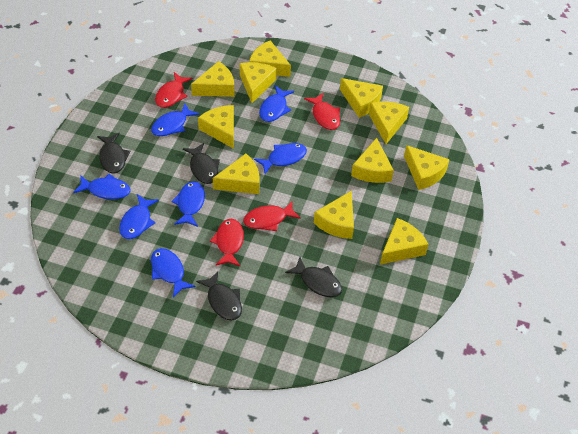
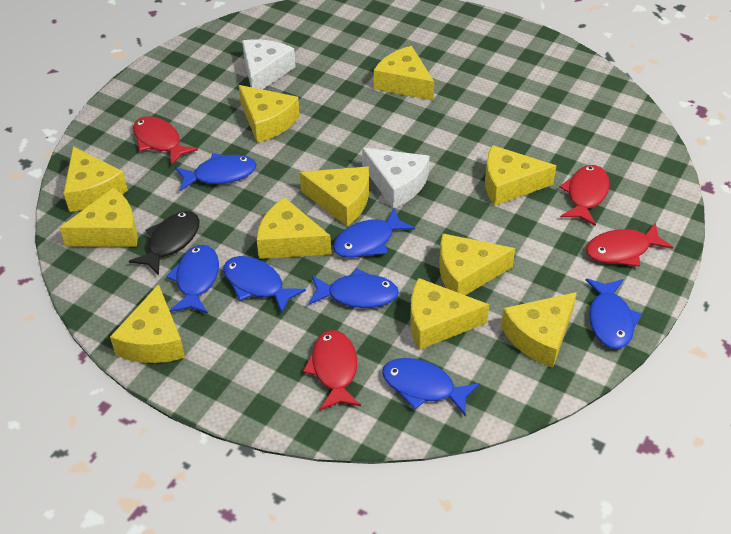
black fish: 4 -> 1
white cheese: 0 -> 2

